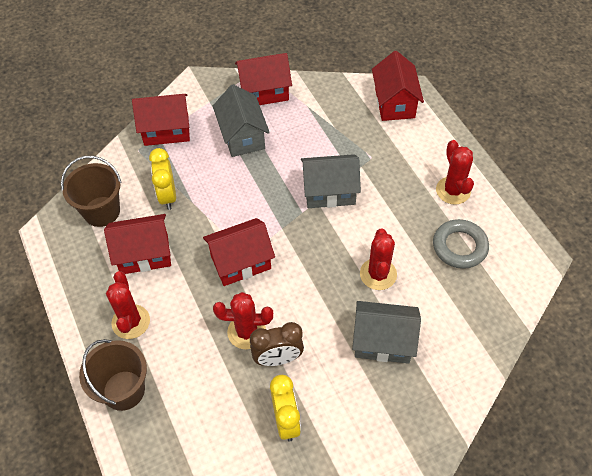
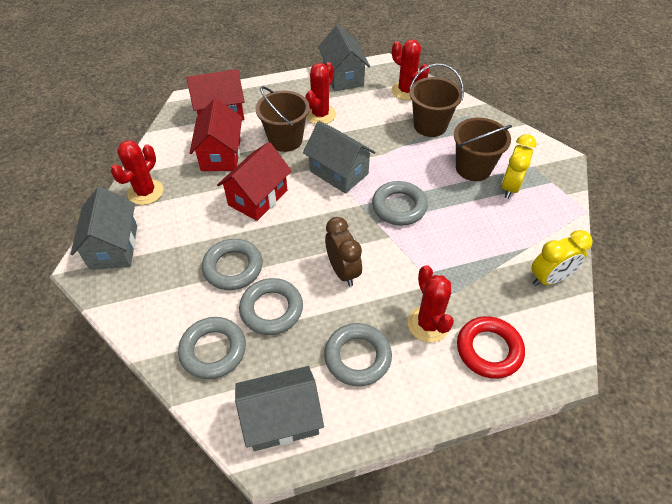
brown bucket: 2 -> 3
grey house: 3 -> 4
grey ring: 1 -> 5
red house: 5 -> 3
red ring: 0 -> 1

